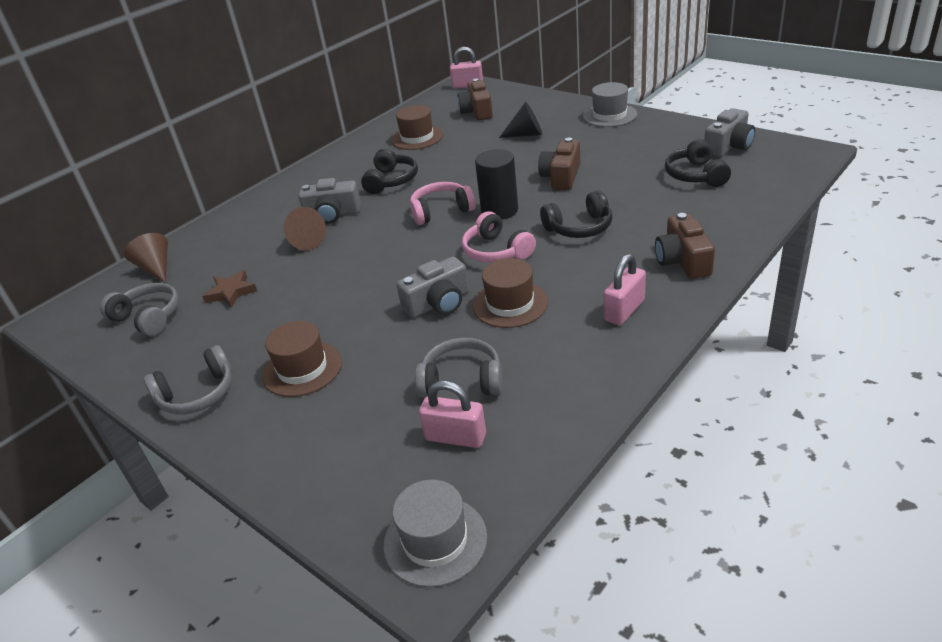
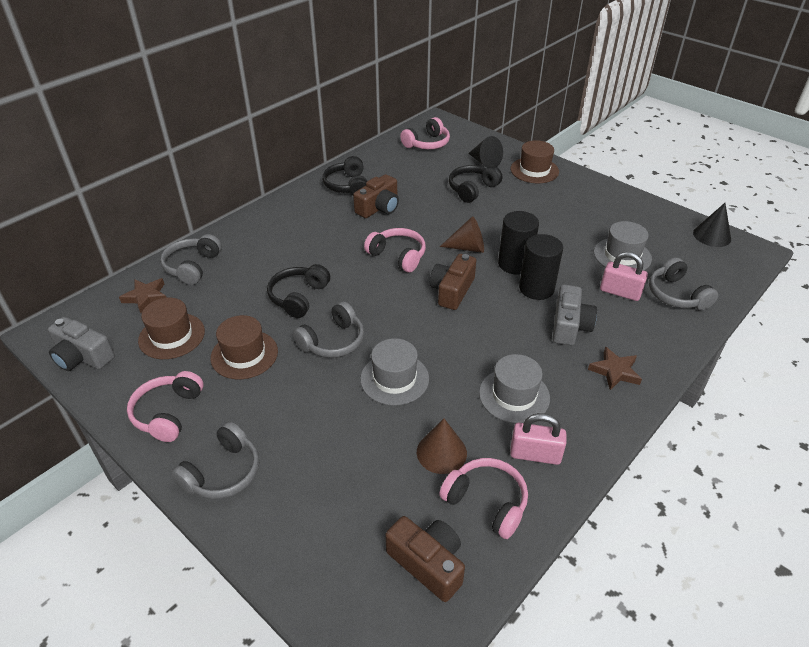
black cone: 1 -> 2
black cylinder: 1 -> 2
brown star: 1 -> 2
grey camera: 3 -> 2
grey hat: 2 -> 3
grey headphones: 3 -> 4
pink headphones: 2 -> 4
pink padlock: 3 -> 2

